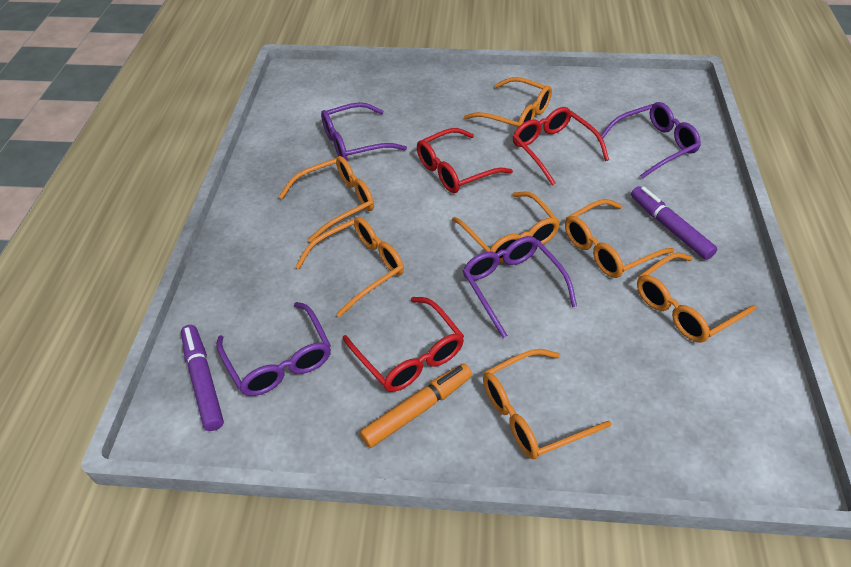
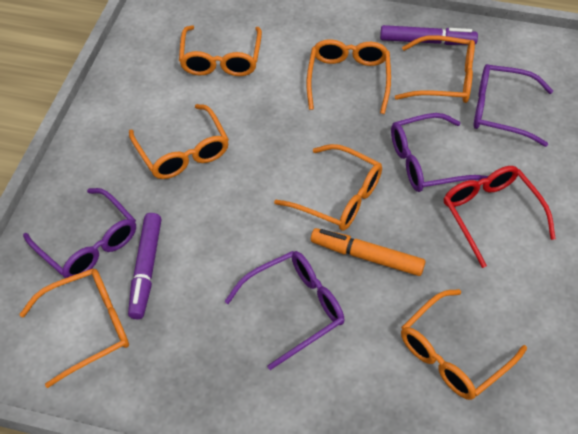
red glasses: 3 -> 1

